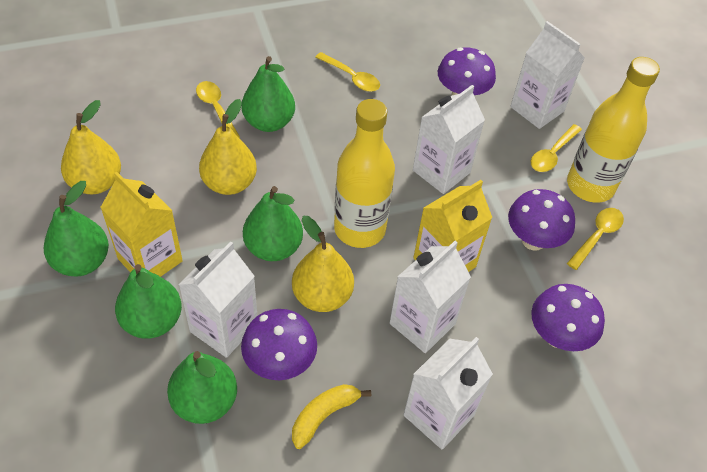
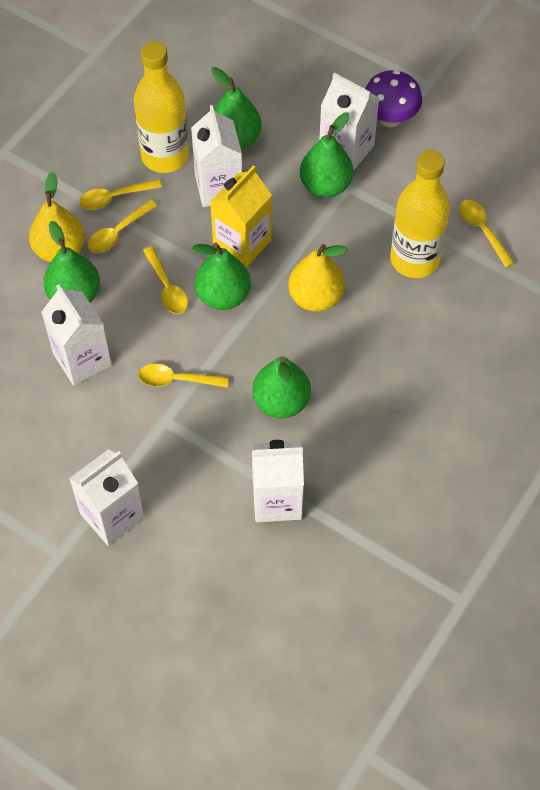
purple mushroom: 4 -> 1
yellow banana: 1 -> 0
yellow carton: 2 -> 1
yellow pear: 3 -> 2
yellow spoon: 4 -> 5

